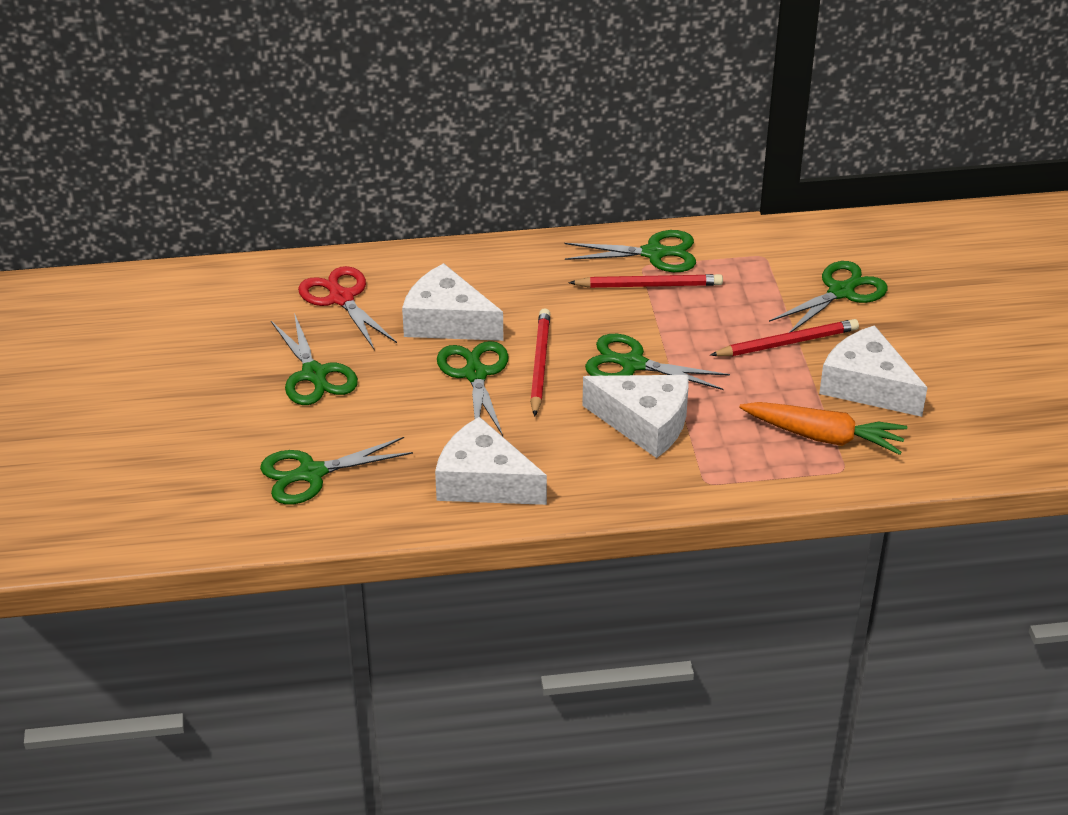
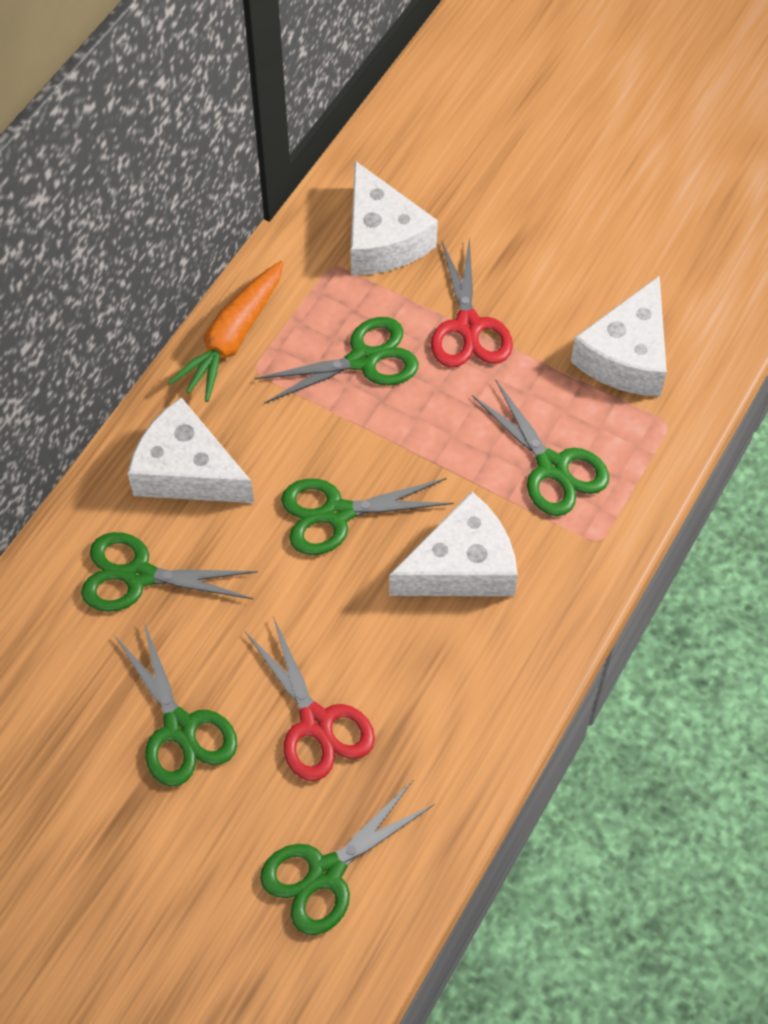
red pencil: 3 -> 0
red scissors: 1 -> 2

